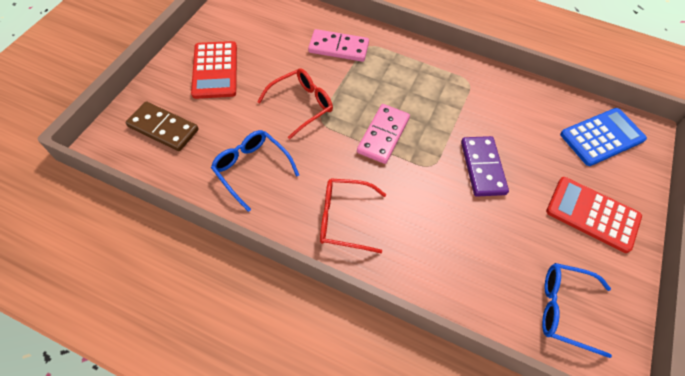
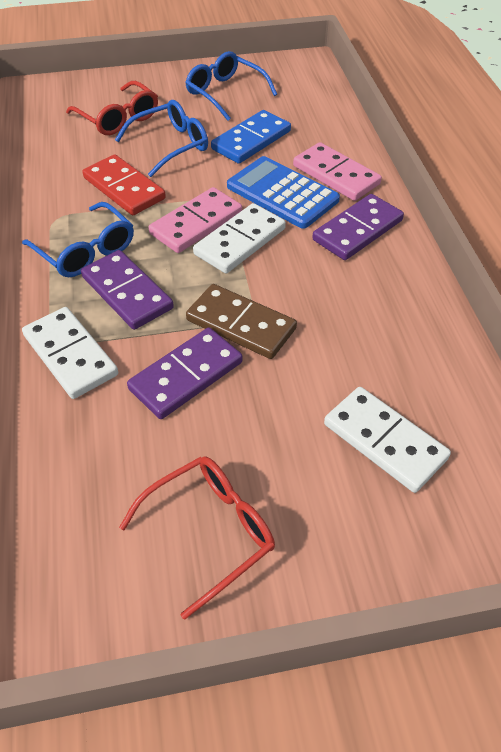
blue domino: 0 -> 1
blue glasses: 2 -> 3
purple domino: 1 -> 3
red calculator: 2 -> 0
red domino: 0 -> 1
white domino: 0 -> 3

